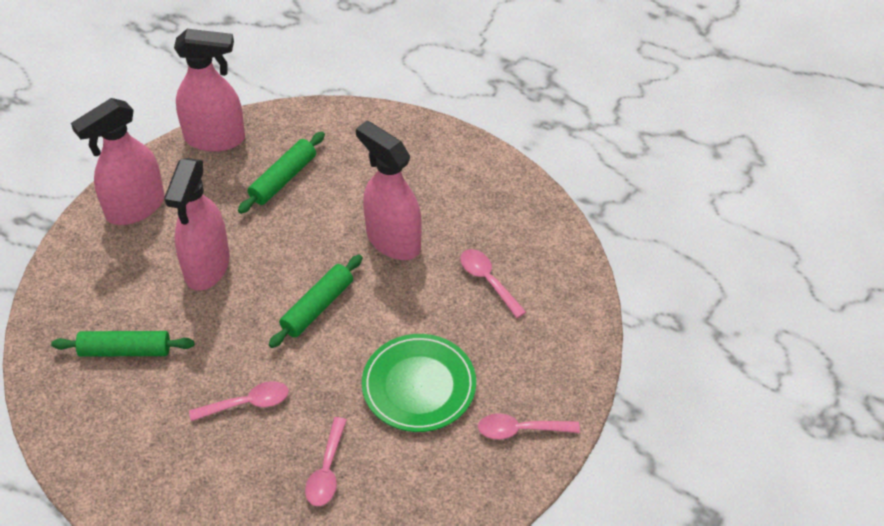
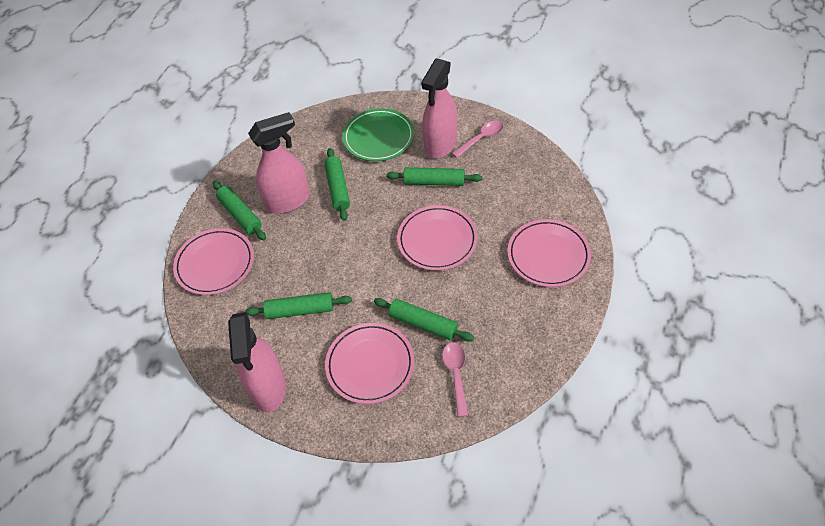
green rolling pin: 3 -> 5
pink plate: 0 -> 4
pink spoon: 4 -> 2
pink spray bottle: 4 -> 3

